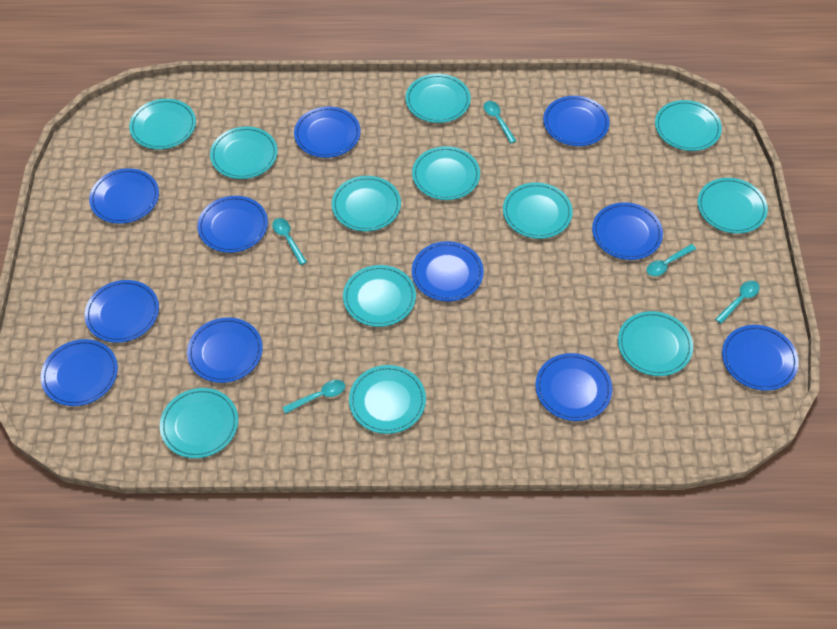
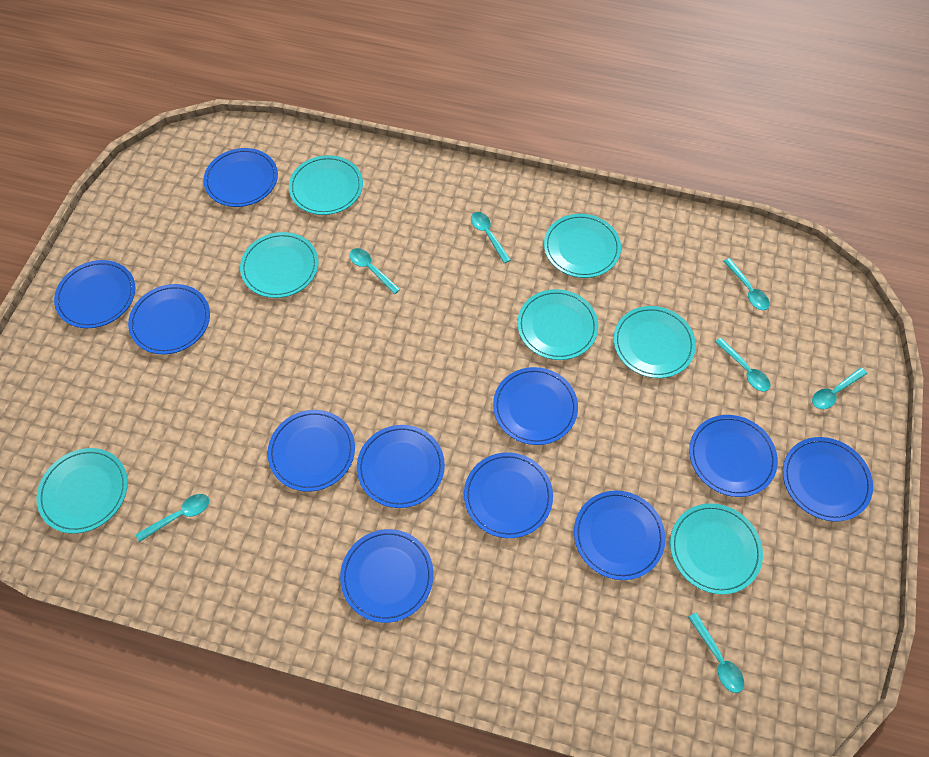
turquoise plate: 12 -> 7
turquoise spoon: 5 -> 7

